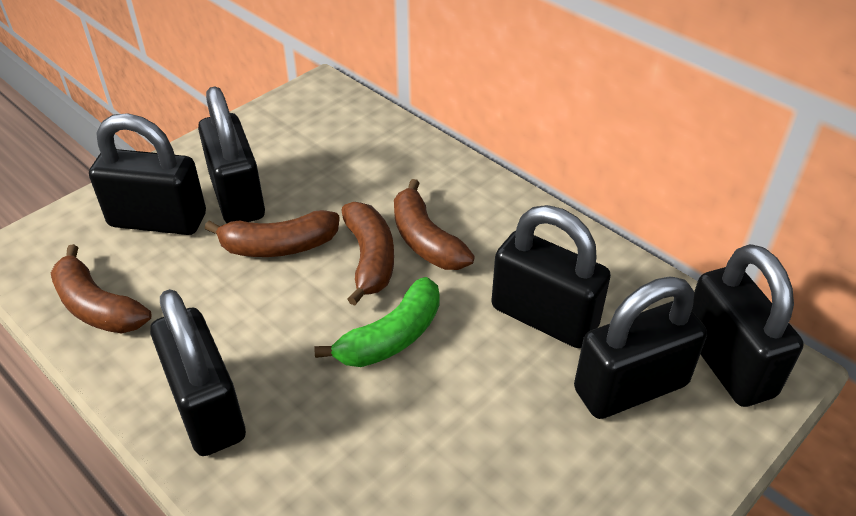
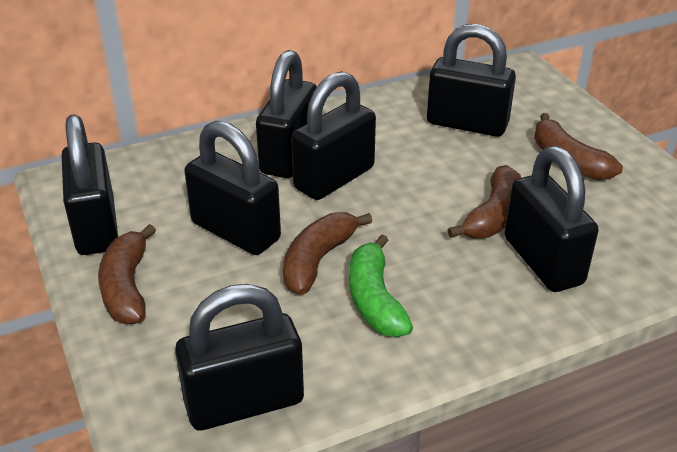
black padlock: 6 -> 7

